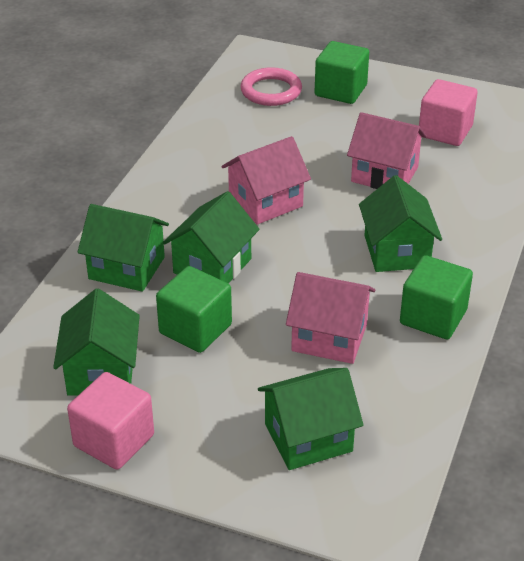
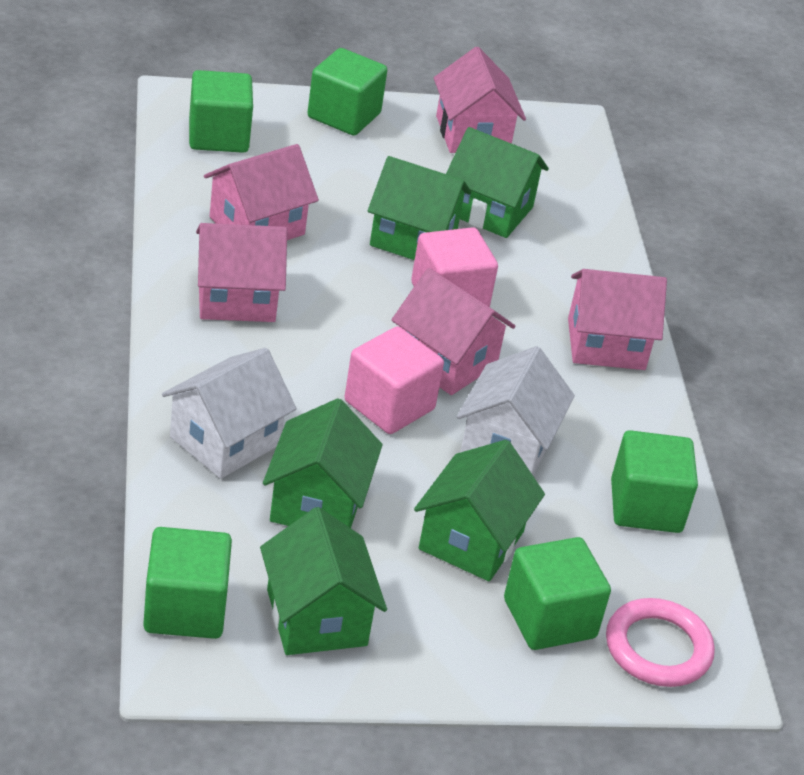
green cube: 3 -> 5
pink house: 3 -> 5
white house: 0 -> 2

